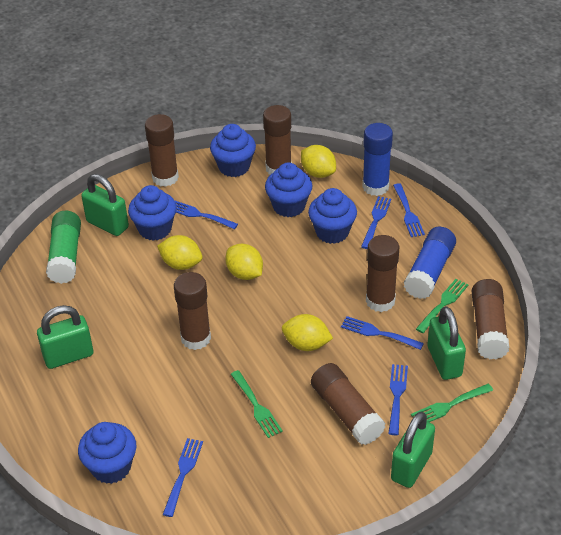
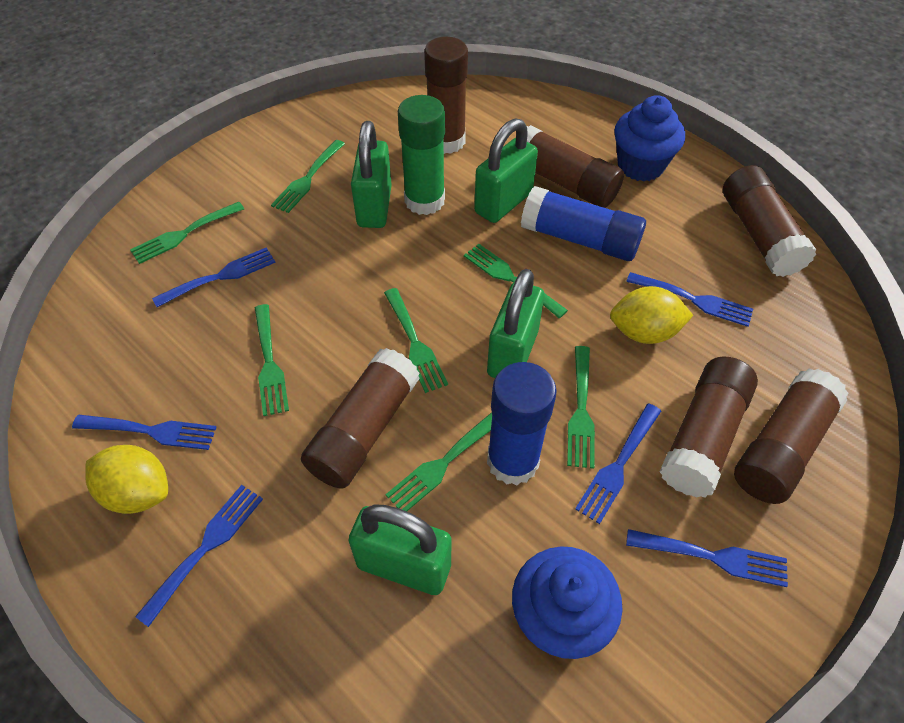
blue cupcake: 5 -> 2
green fork: 3 -> 7
yellow lemon: 4 -> 2

